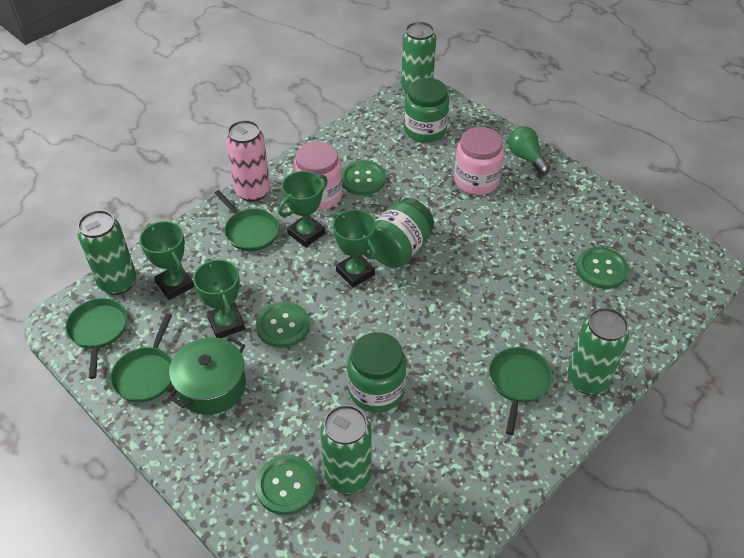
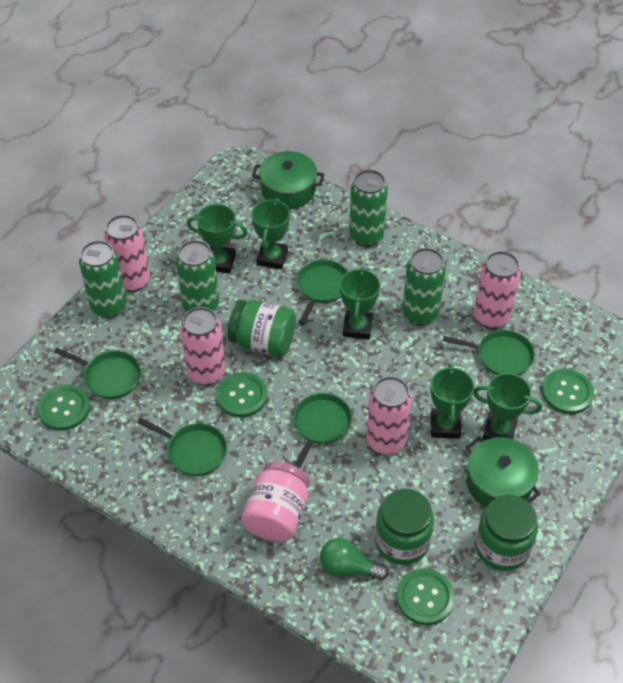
green pan: 4 -> 5
green pot: 1 -> 2
green trophy: 4 -> 5
pink can: 1 -> 4
pink jar: 2 -> 1

